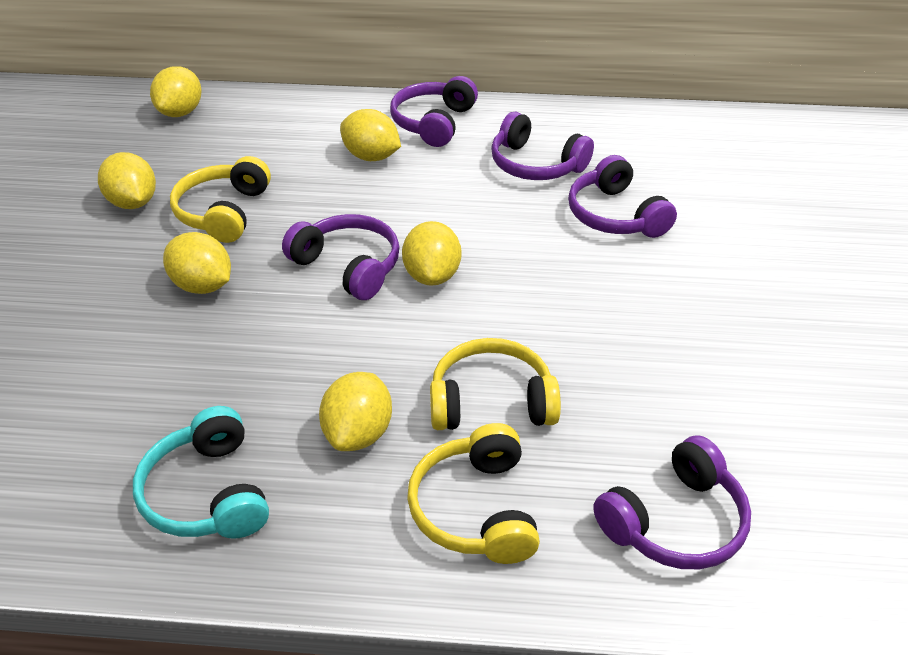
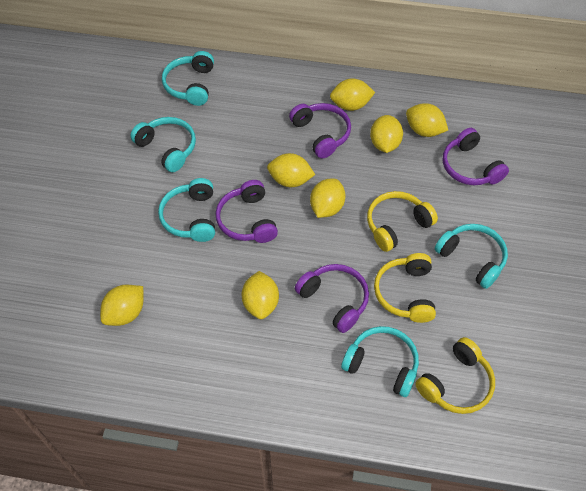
purple headphones: 5 -> 4
turquoise headphones: 1 -> 5
yellow lemon: 6 -> 7

